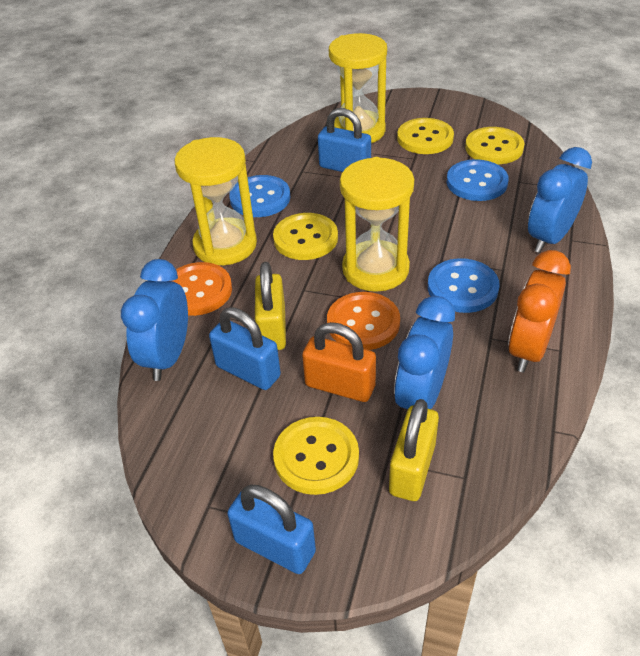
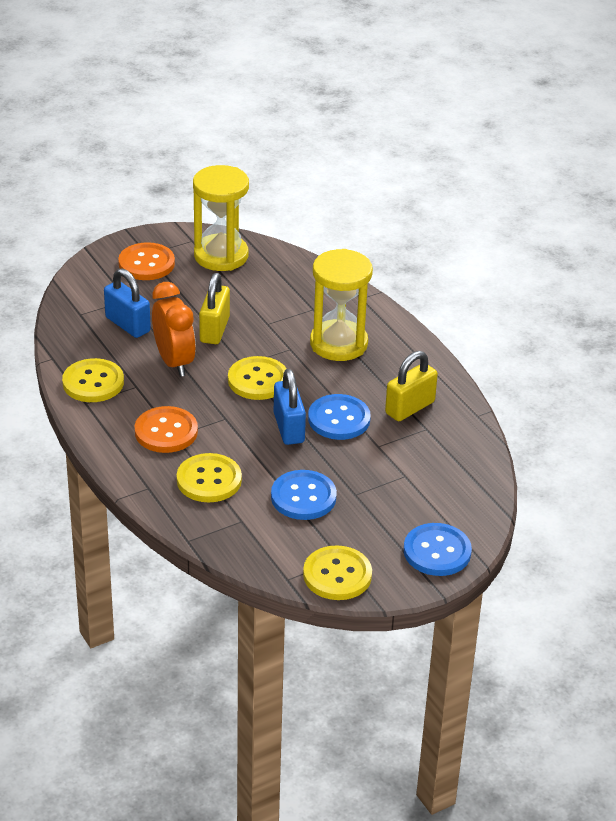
blue clock: 3 -> 0
blue padlock: 3 -> 2
orange padlock: 1 -> 0
yellow hourglass: 3 -> 2

